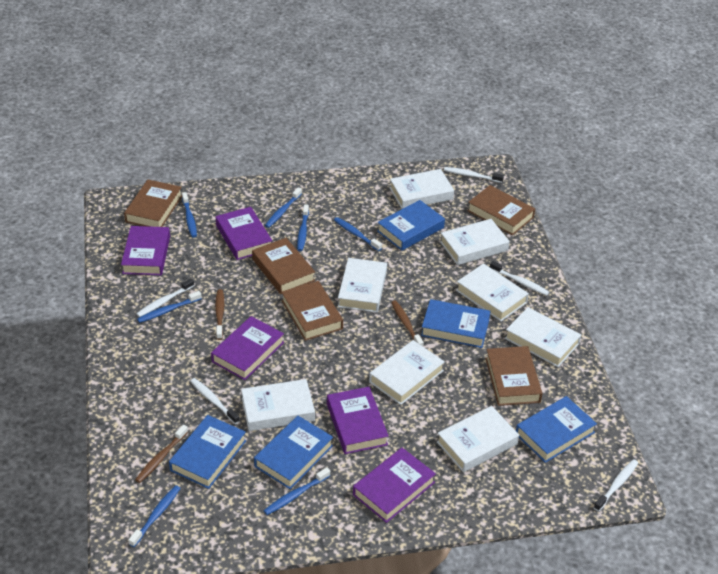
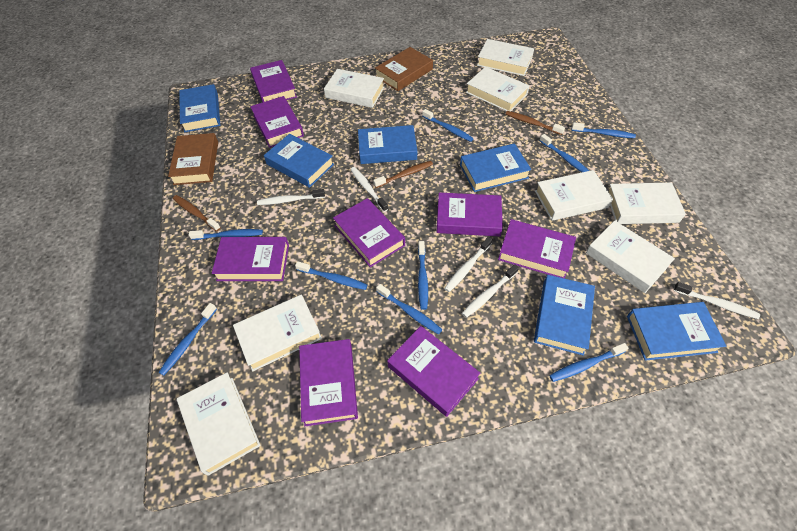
blue book: 5 -> 6
blue toothbrush: 7 -> 9
brown book: 5 -> 2
purple book: 5 -> 8

